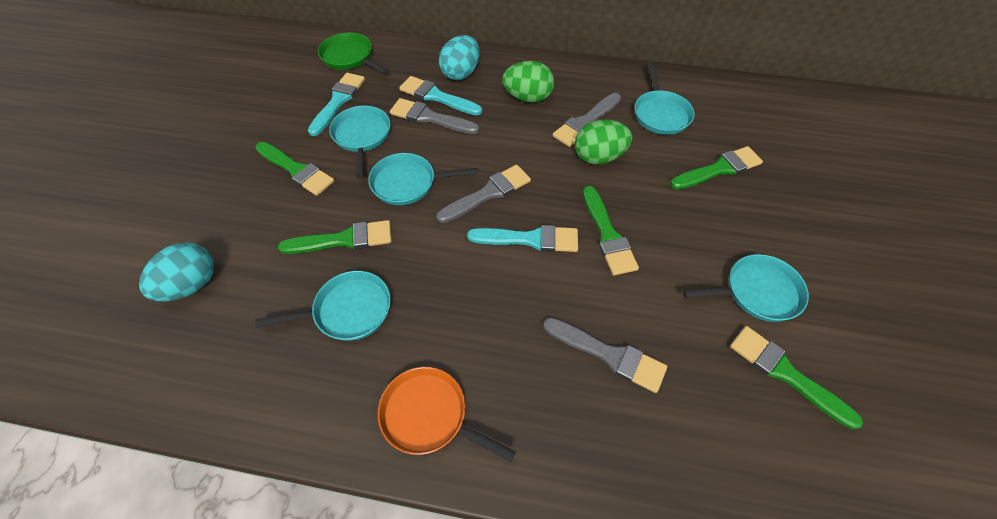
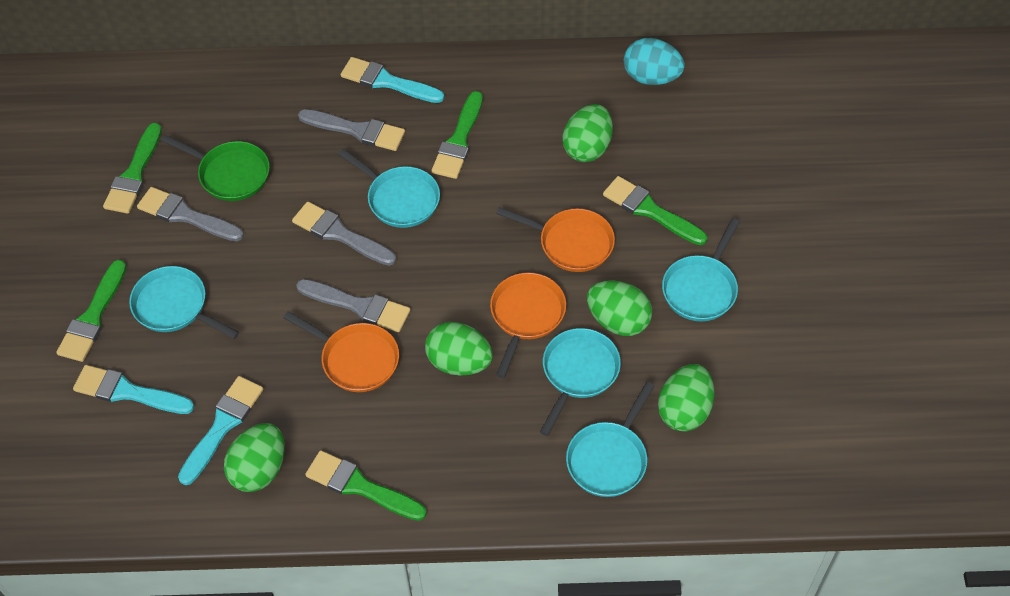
green egg: 2 -> 5
orange pan: 1 -> 3
turquoise egg: 2 -> 1

